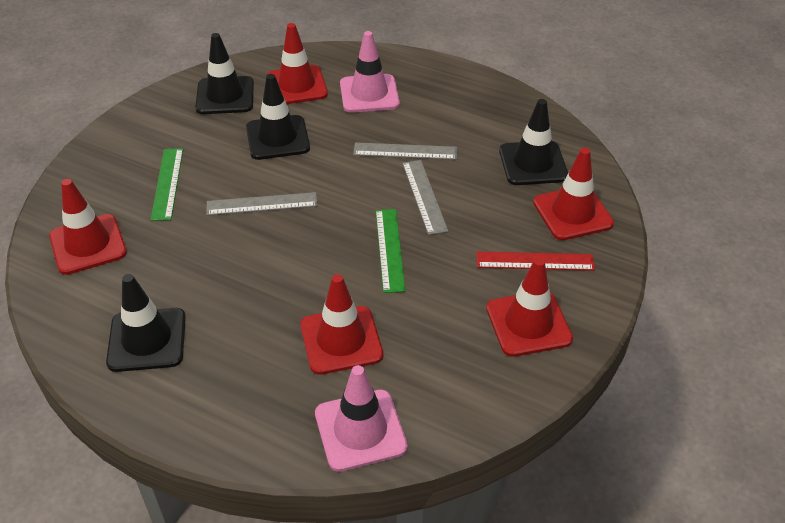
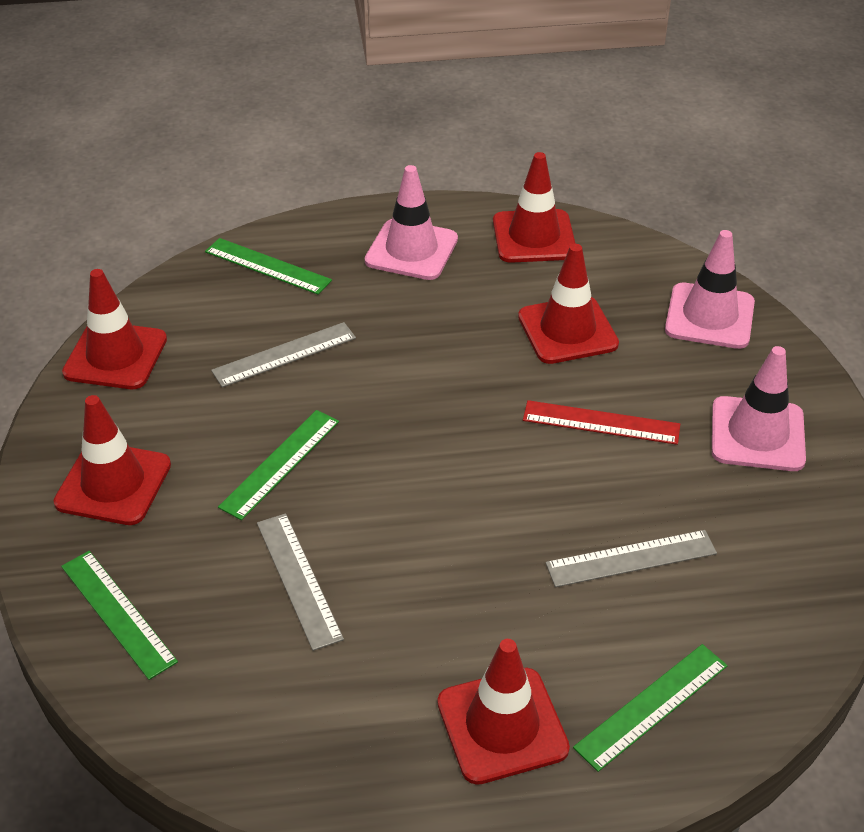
black traffic cone: 4 -> 0
green ruler: 2 -> 4
pink traffic cone: 2 -> 3

